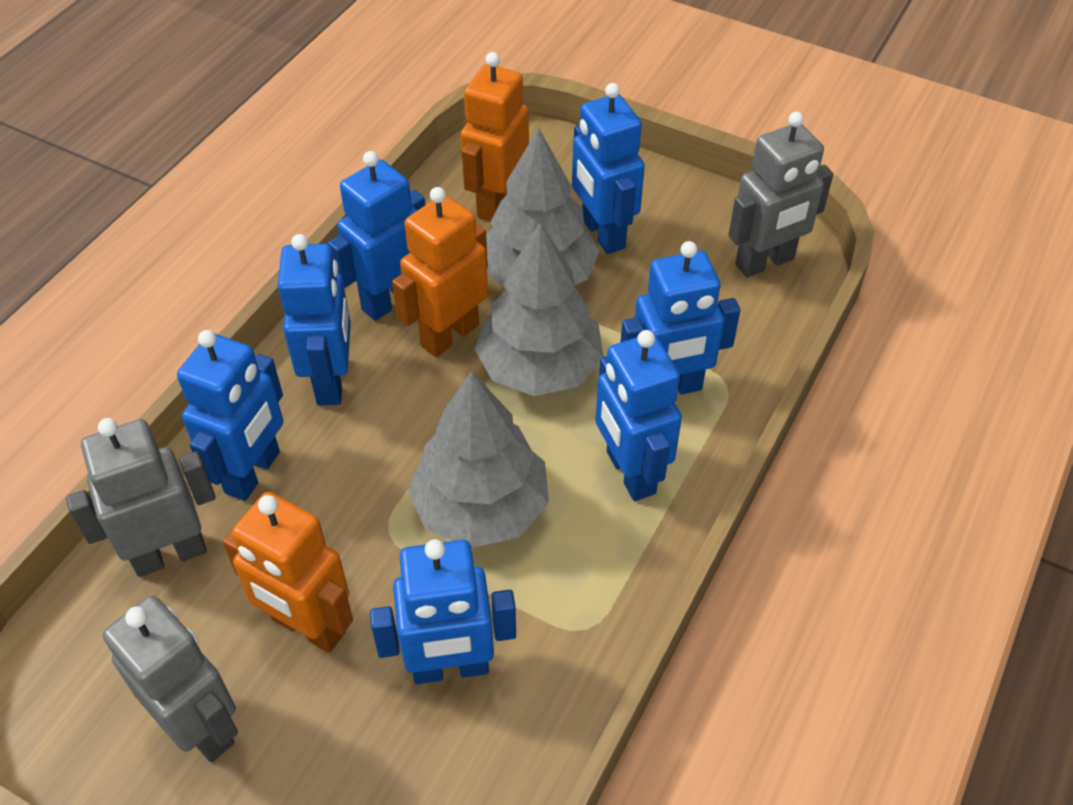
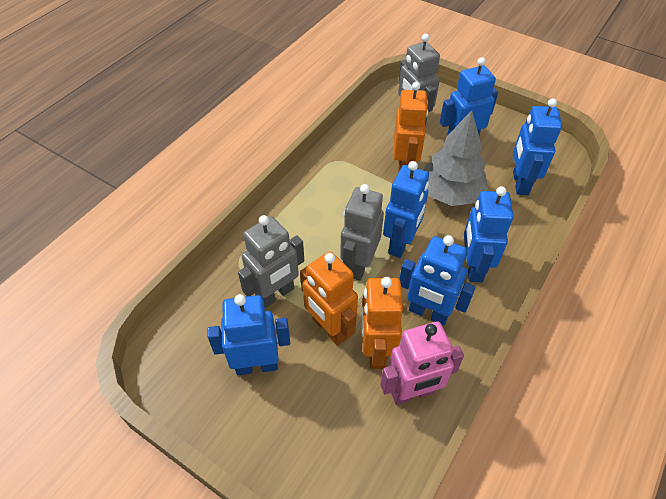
blue robot: 7 -> 6
grey tree: 3 -> 1
pink robot: 0 -> 1

